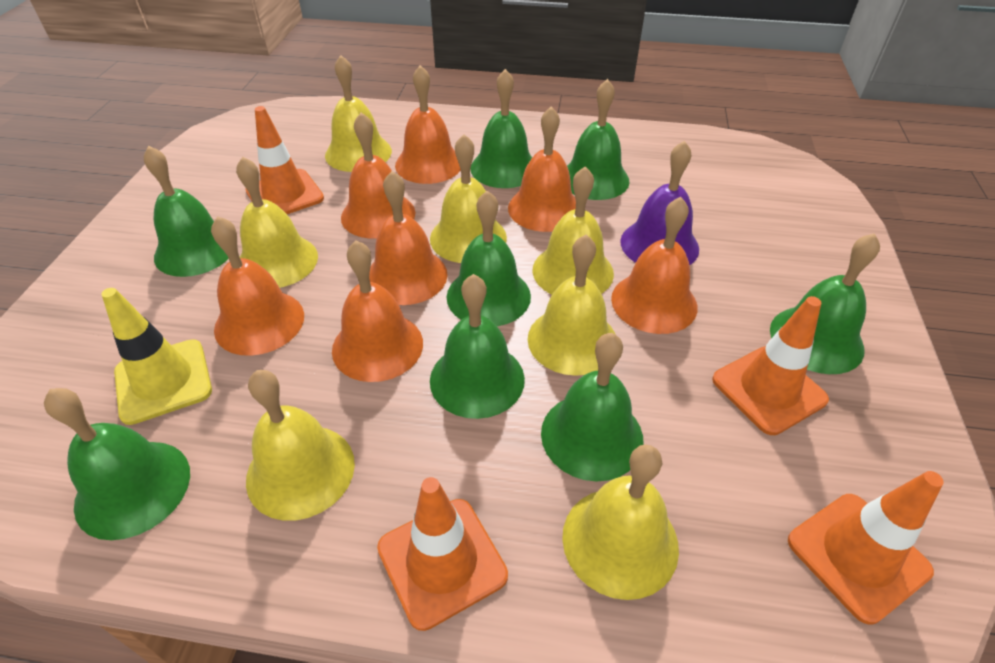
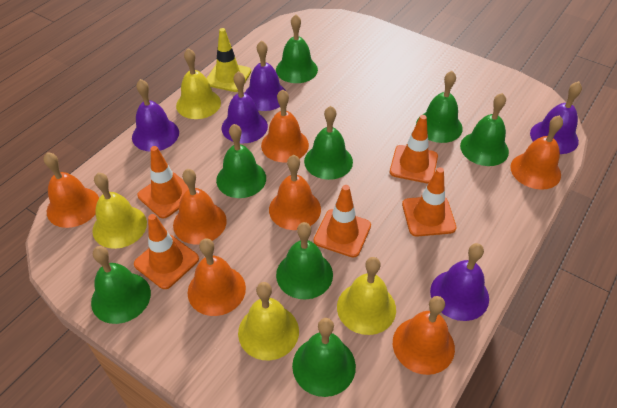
orange traffic cone: 4 -> 5
purple bell: 1 -> 5
yellow bell: 7 -> 4

